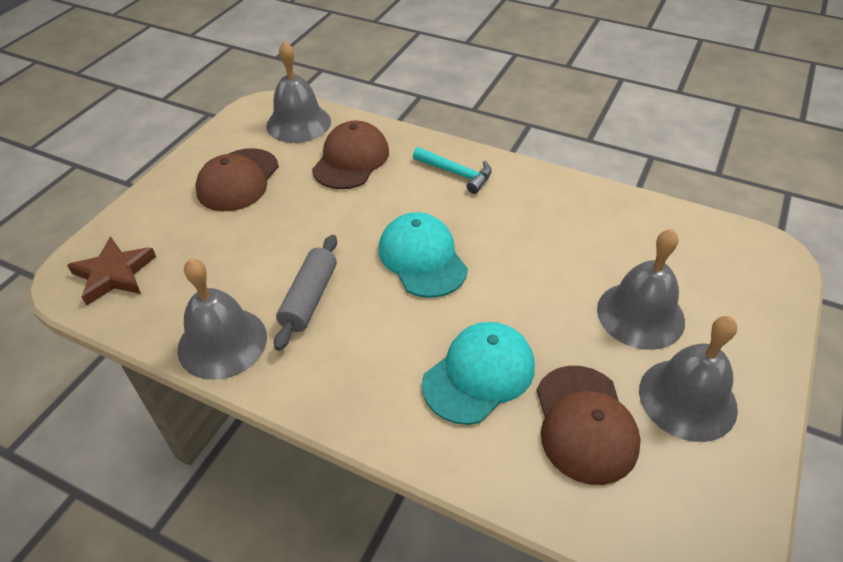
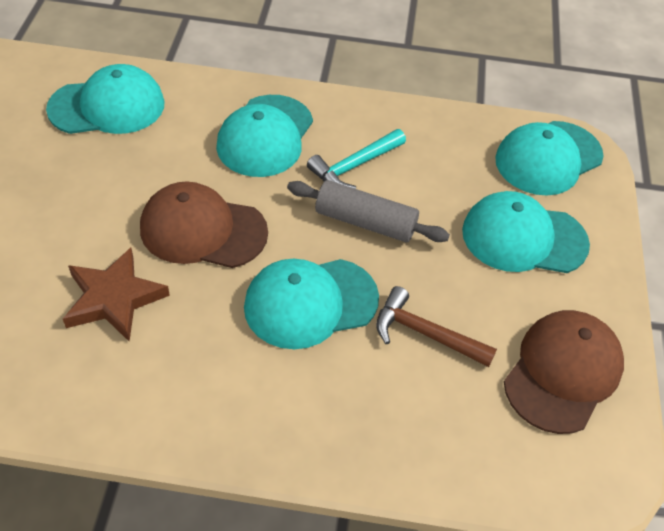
brown cap: 3 -> 2
brown hammer: 0 -> 1
grey bell: 4 -> 0
turquoise cap: 2 -> 5

